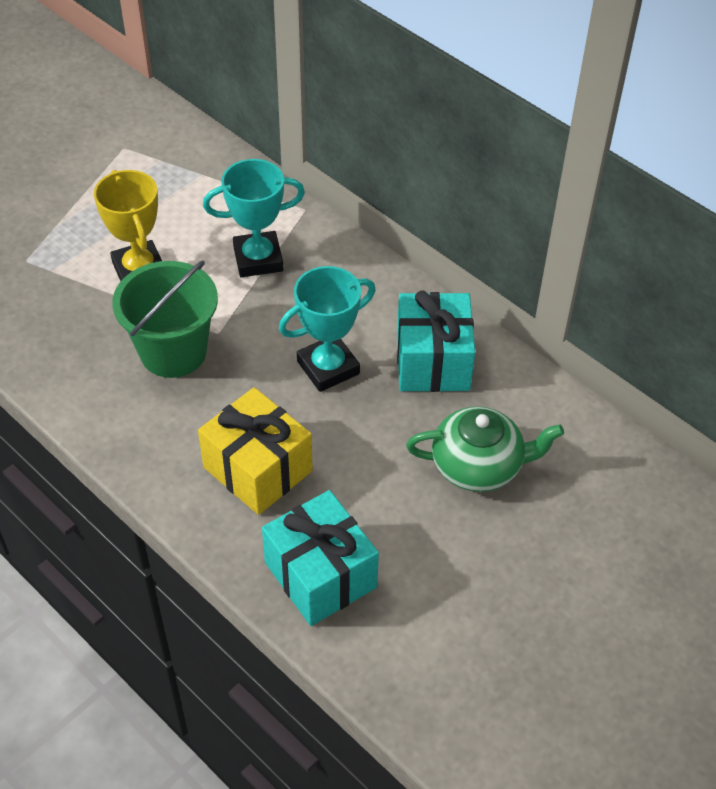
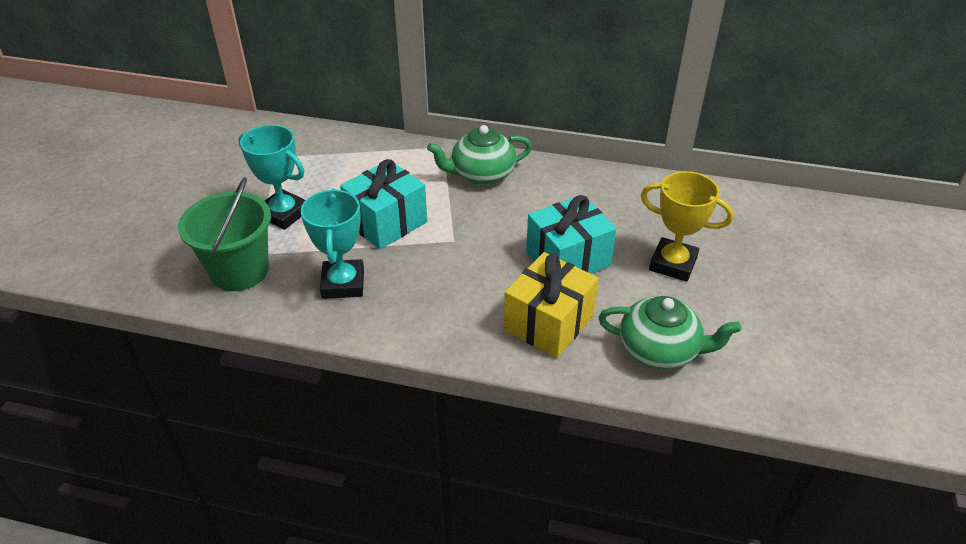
green teapot: 1 -> 2

